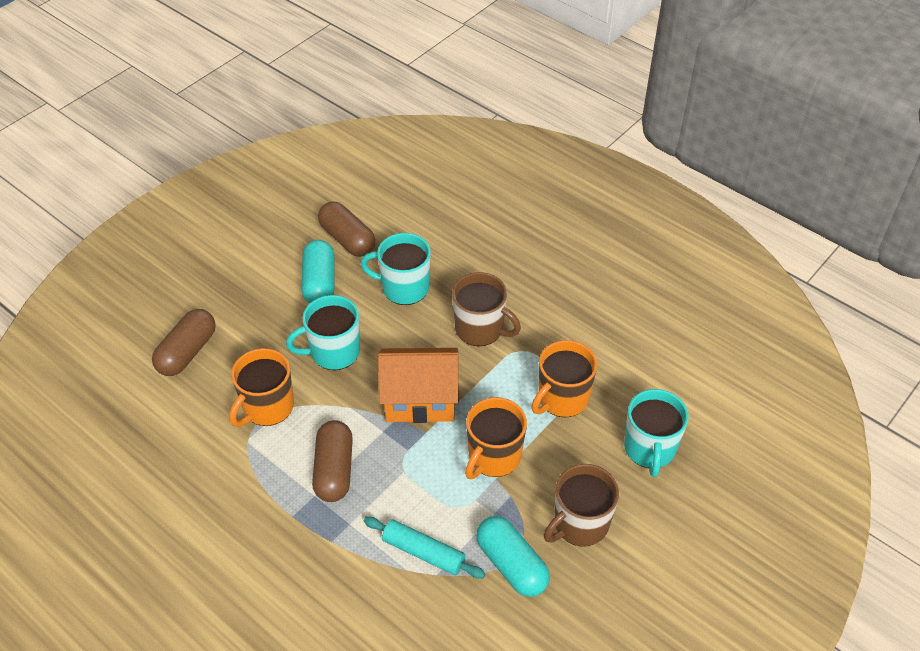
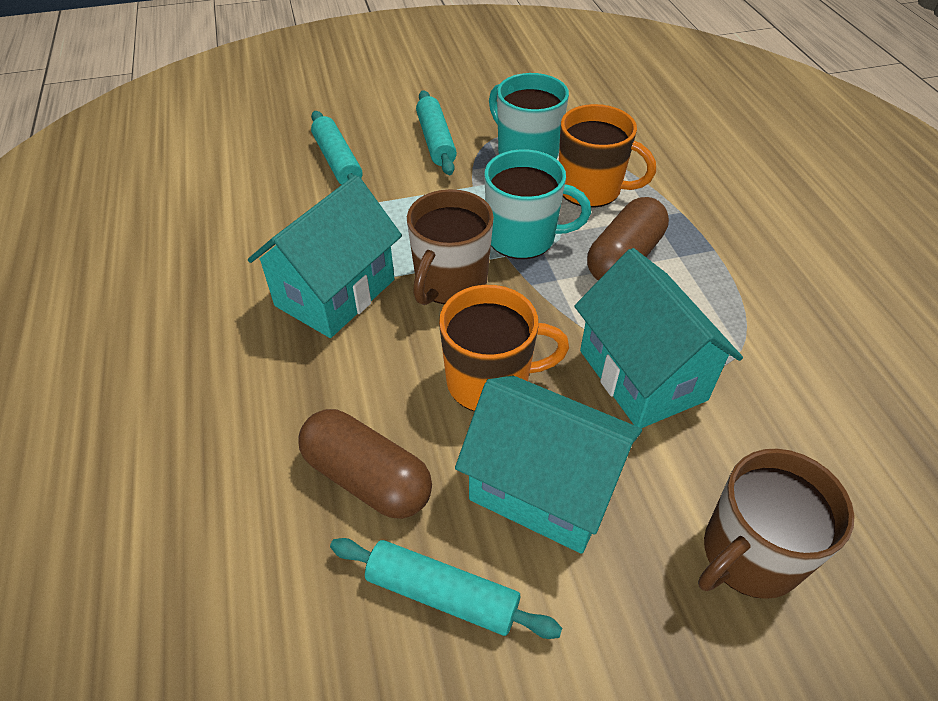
brown capsule: 3 -> 2
orange house: 1 -> 0
orange mug: 3 -> 2
turquoise capsule: 2 -> 0
turquoise house: 0 -> 3
turquoise mug: 3 -> 2
turquoise rolling pin: 1 -> 3

